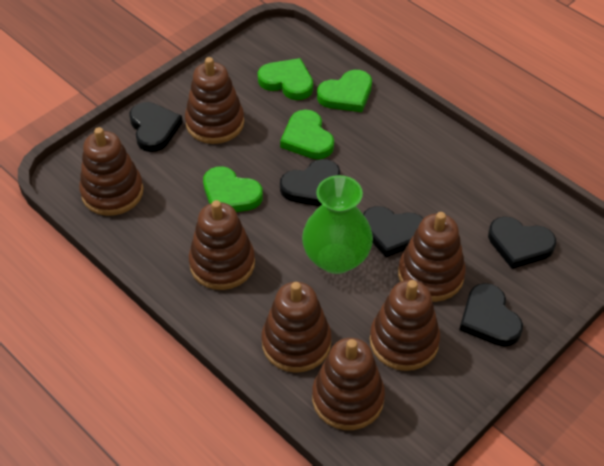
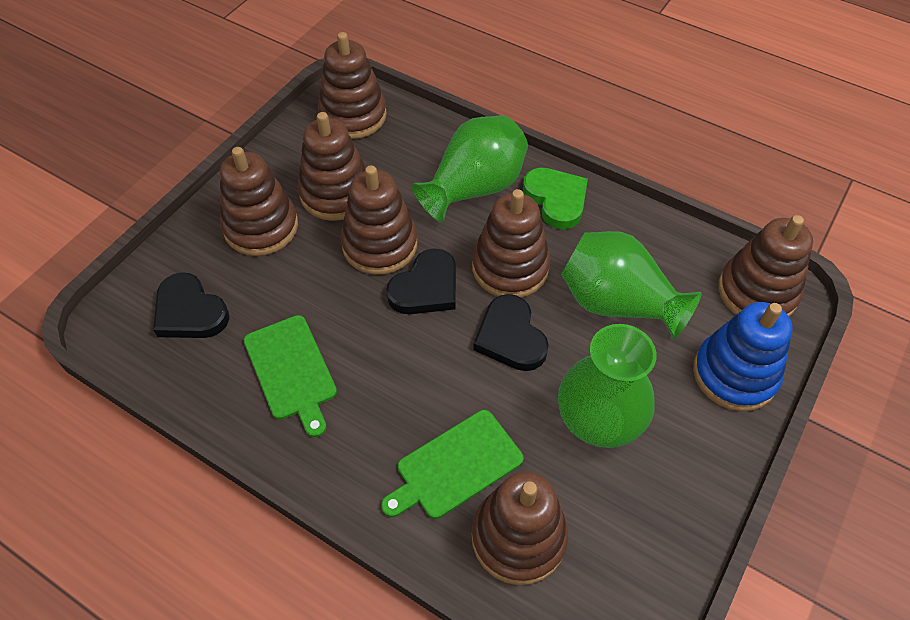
black heart: 5 -> 3
blue stacking toy: 0 -> 1
green cutting board: 0 -> 2
green heart: 4 -> 1
green vase: 1 -> 3

